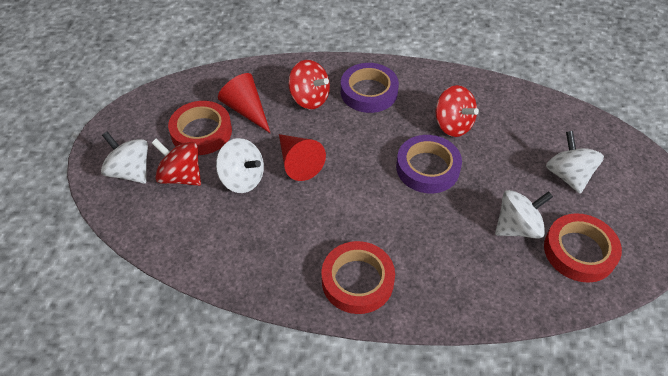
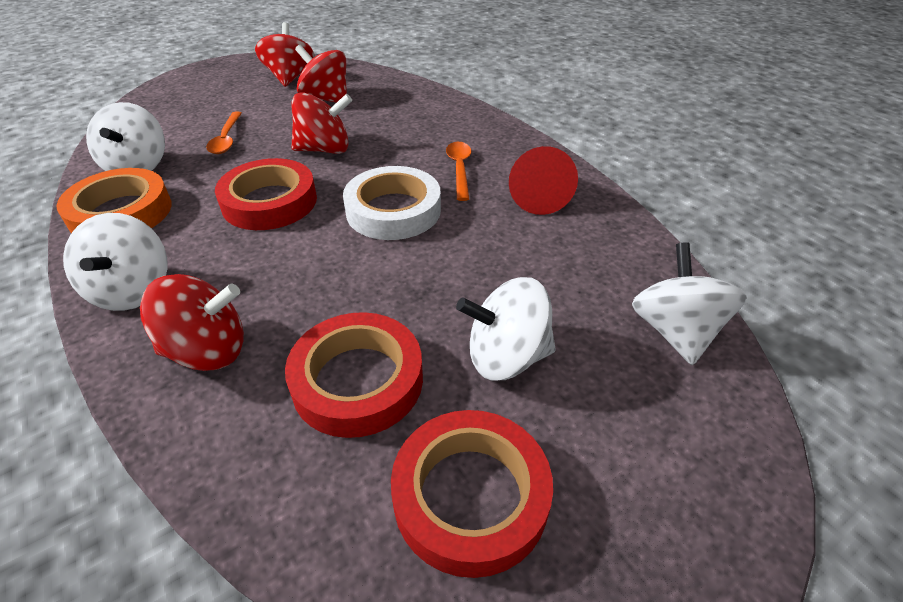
orange spoon: 0 -> 2
orange tape: 0 -> 1
purple tape: 2 -> 0
red cone: 2 -> 1
red spinning top: 3 -> 4
white tape: 0 -> 1

